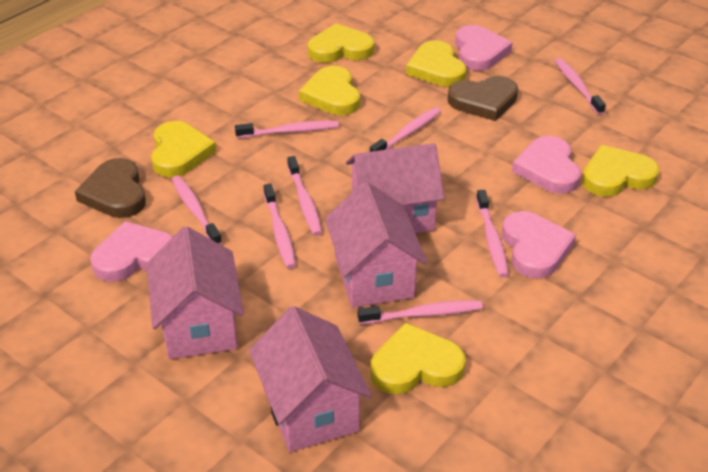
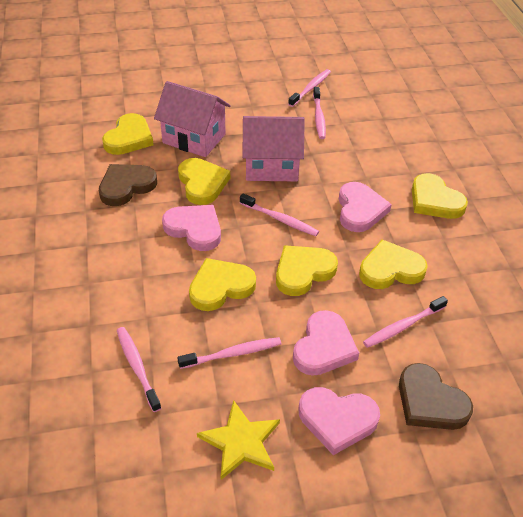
pink house: 4 -> 2
pink toothbrush: 8 -> 6
yellow star: 0 -> 1

